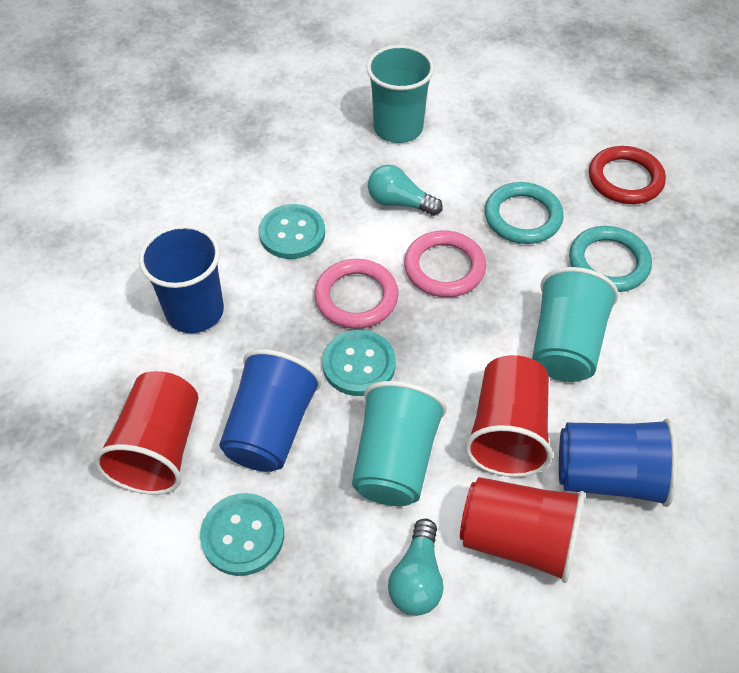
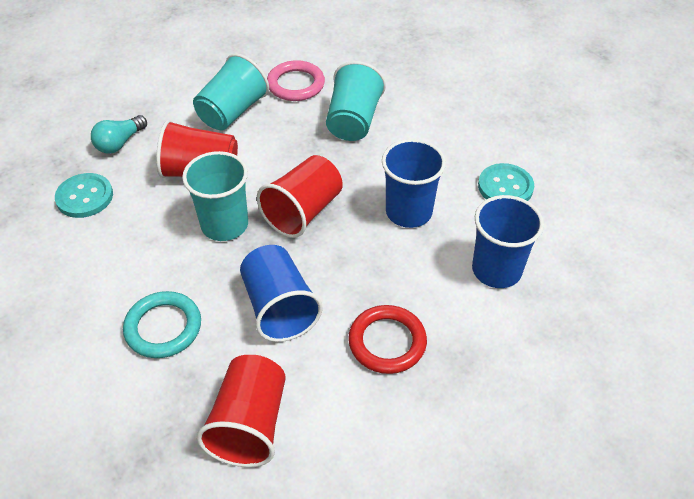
pink ring: 2 -> 1
turquoise button: 3 -> 2
turquoise light bulb: 2 -> 1
turquoise ring: 2 -> 1

